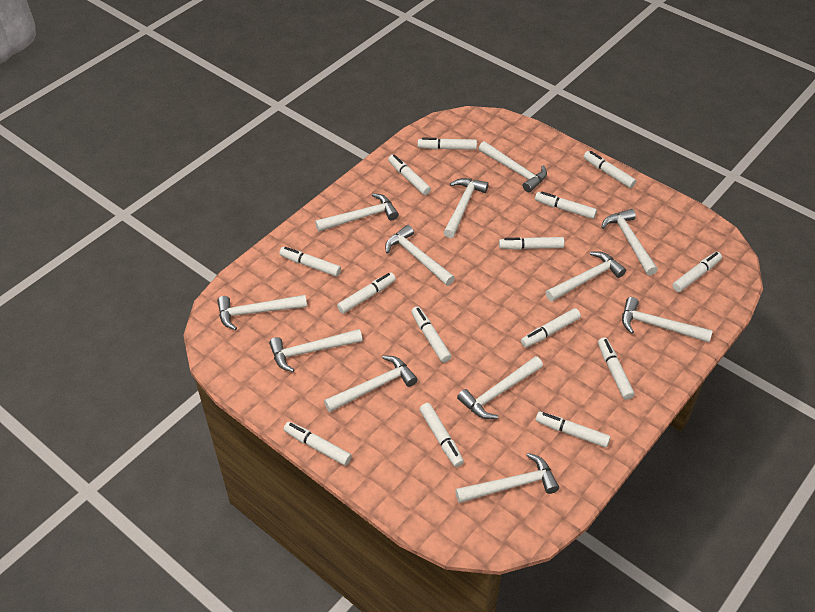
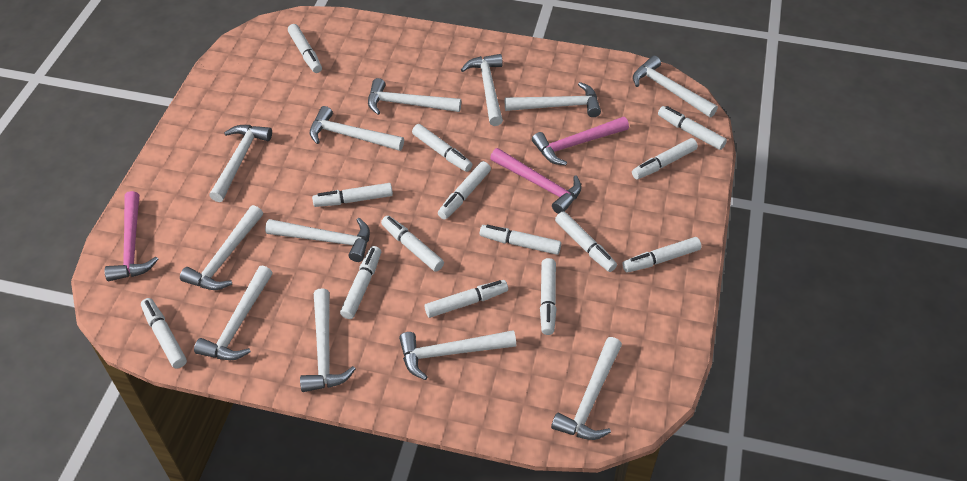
pink hammer: 0 -> 3

